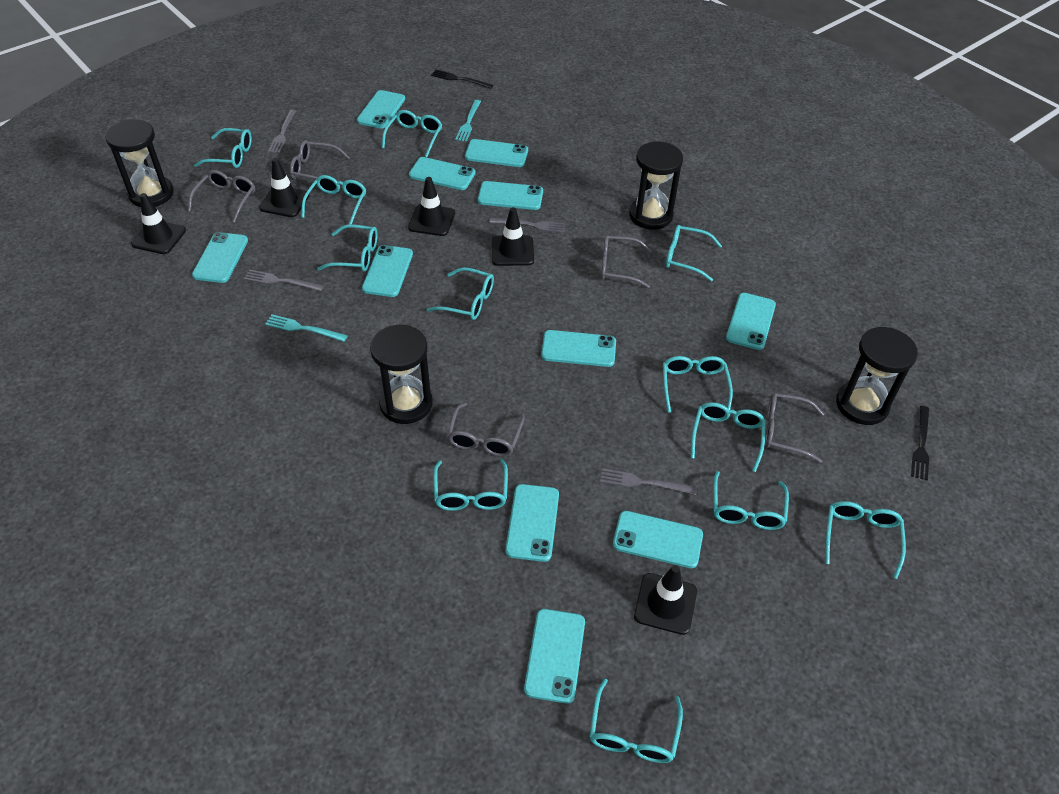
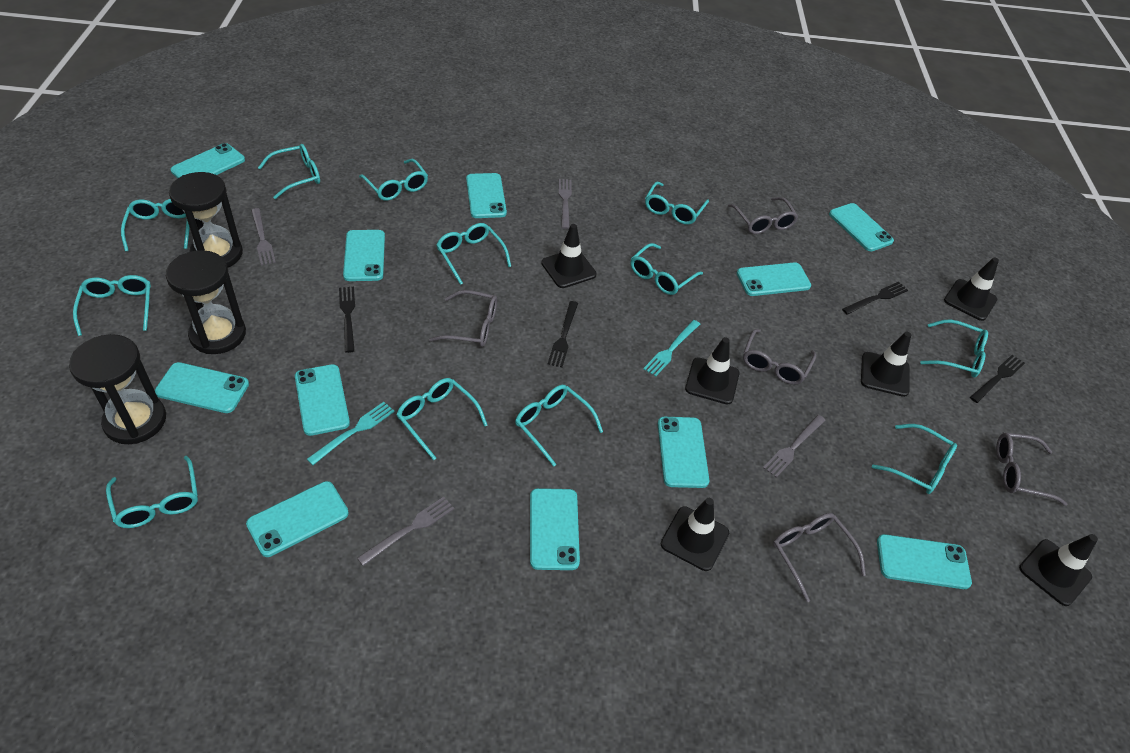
black fork: 2 -> 4
black hourglass: 4 -> 3
black traffic cone: 5 -> 6

